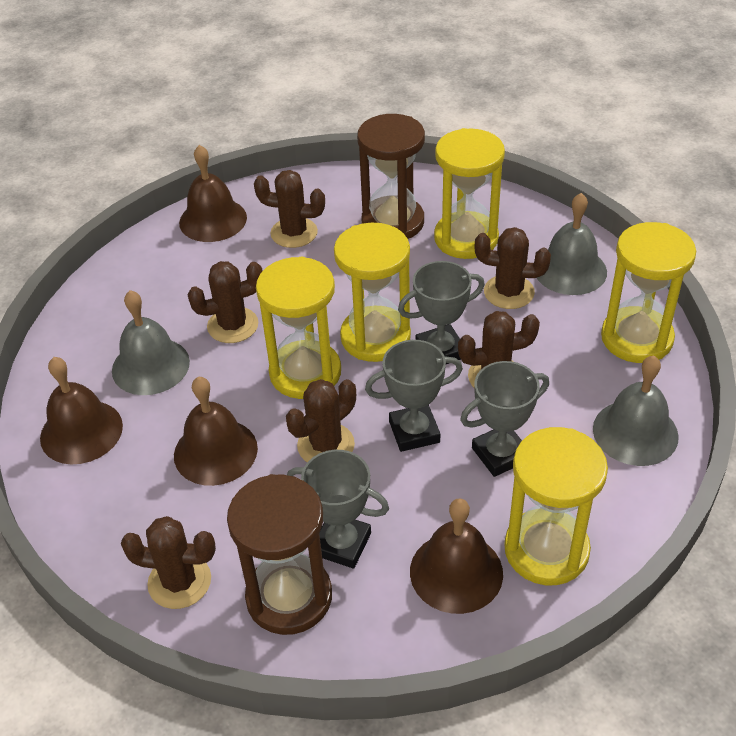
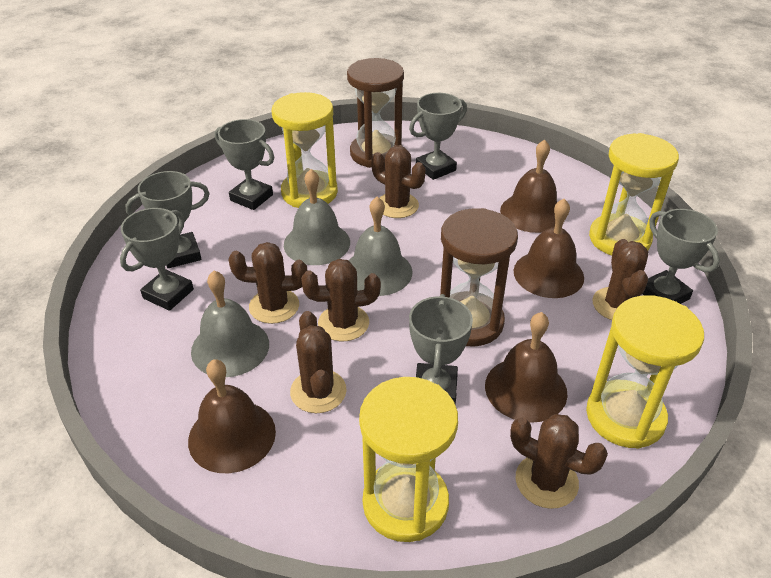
grey trophy: 4 -> 6
yellow hourglass: 5 -> 4

